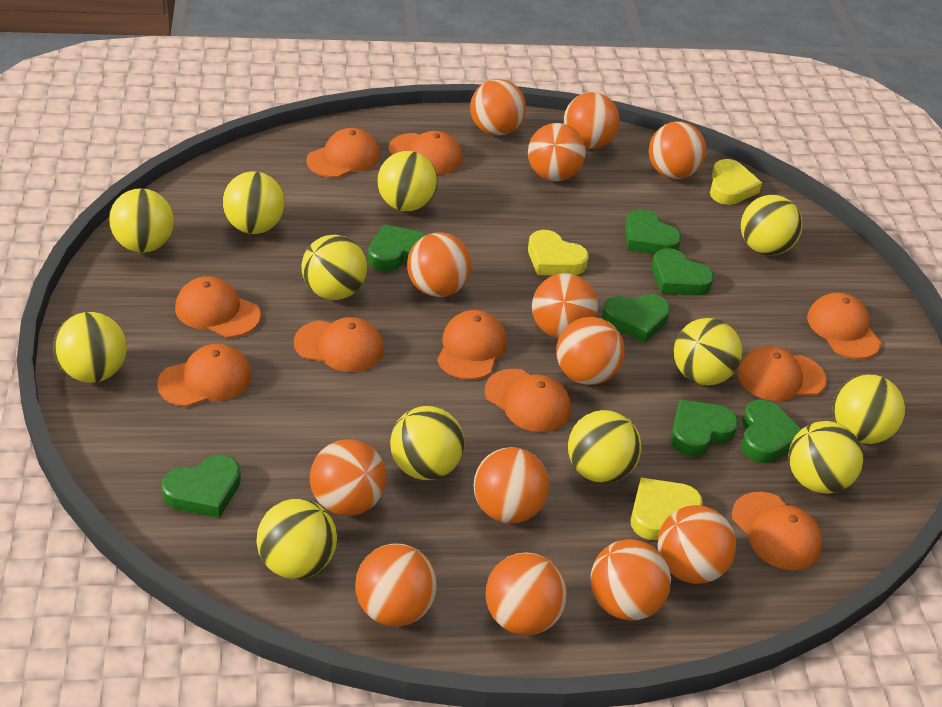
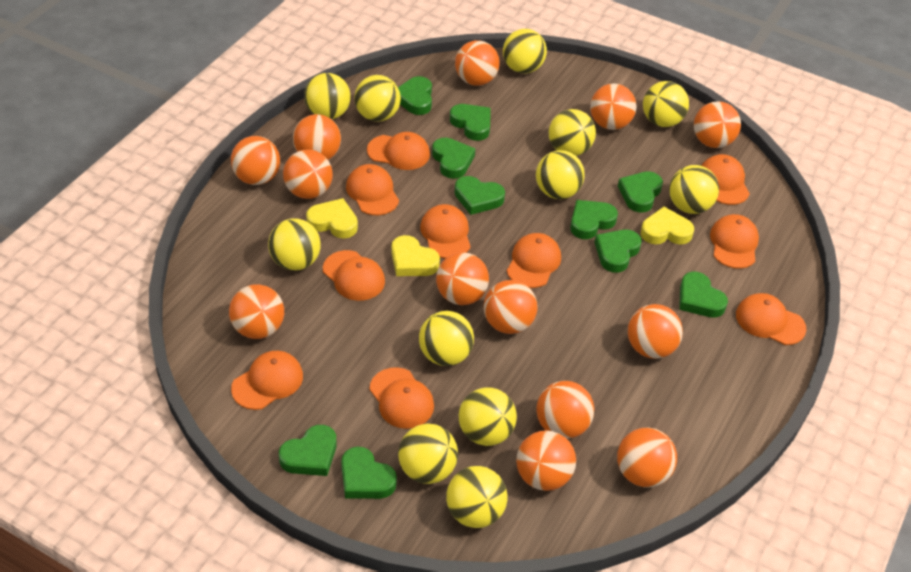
green heart: 7 -> 10

